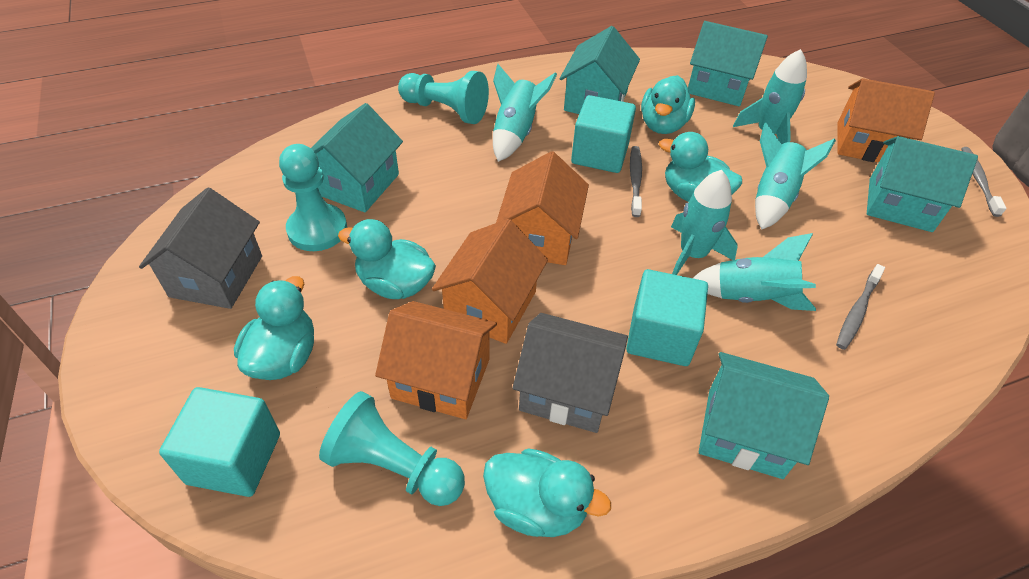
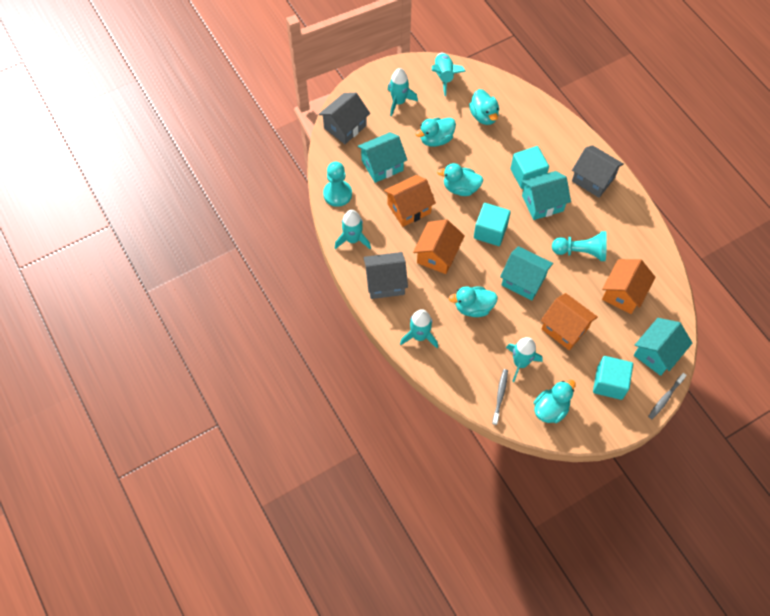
grey house: 2 -> 3
grey toothbrush: 3 -> 2
turquoise house: 5 -> 4
turquoise pawn: 3 -> 2

